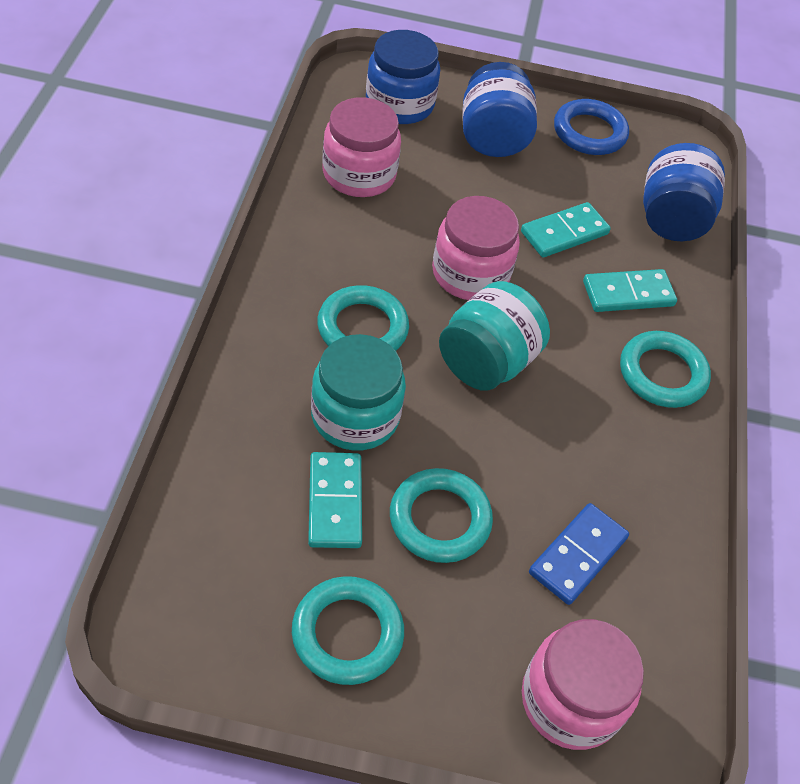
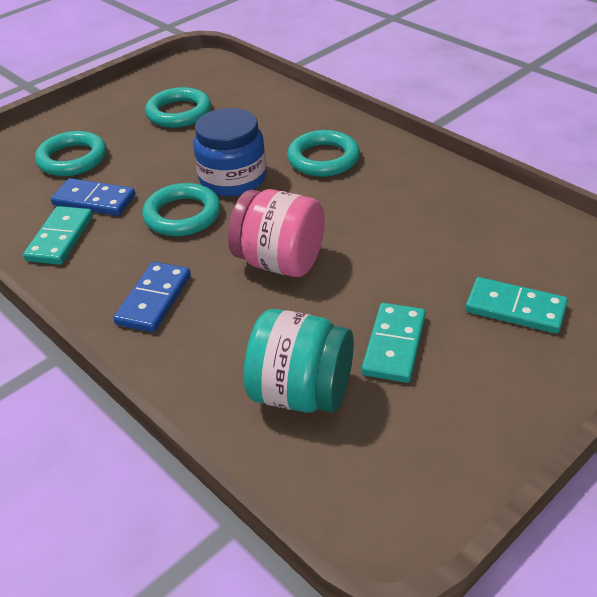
blue domino: 1 -> 2
blue jar: 3 -> 1
blue ring: 1 -> 0
pink jar: 3 -> 1
turquoise jar: 2 -> 1

